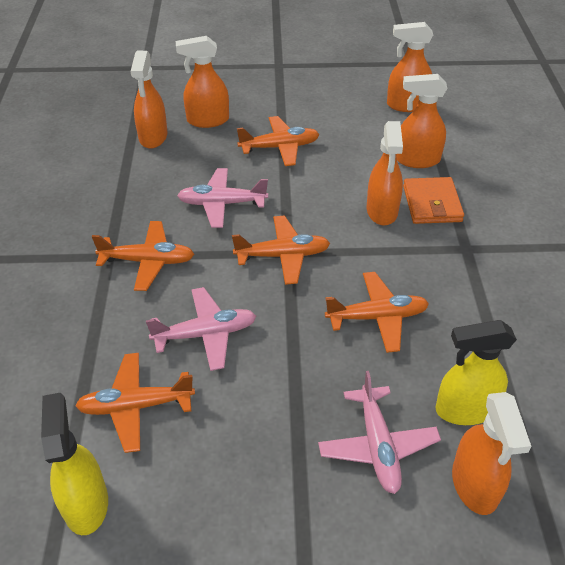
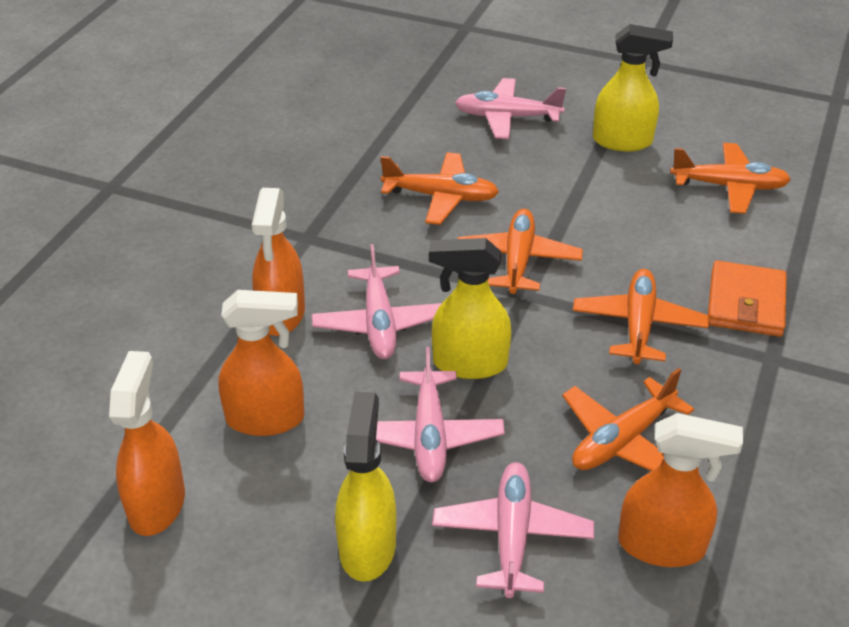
orange spray bottle: 6 -> 4
pink plane: 3 -> 4
yellow spray bottle: 2 -> 3

